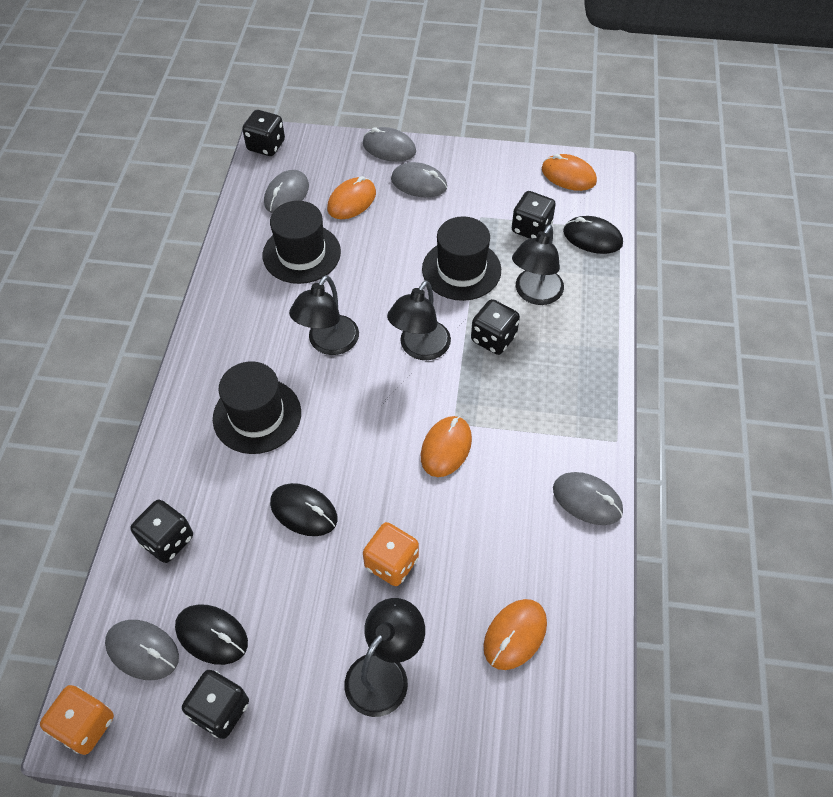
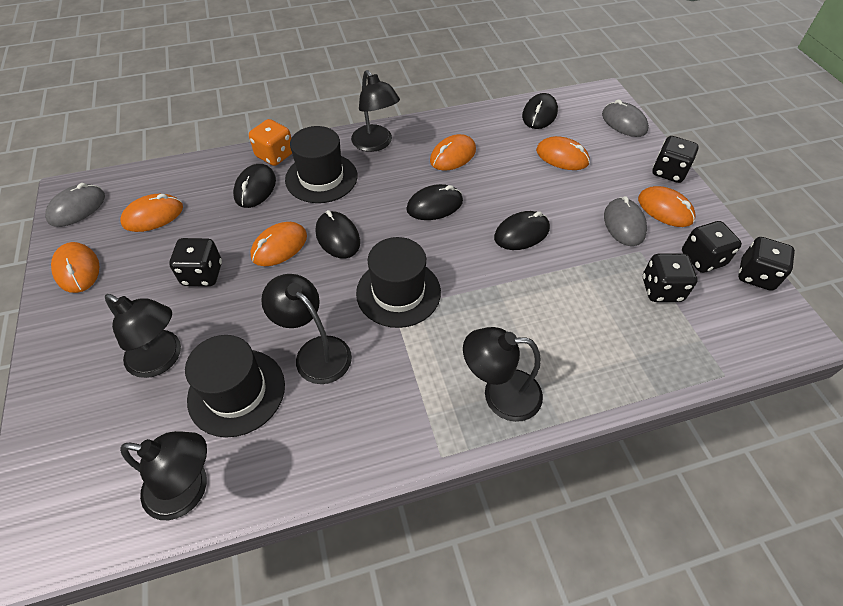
black lamp: 4 -> 5
black mouse: 3 -> 5
grey mouse: 5 -> 3
orange dice: 2 -> 1
orange mouse: 4 -> 6

